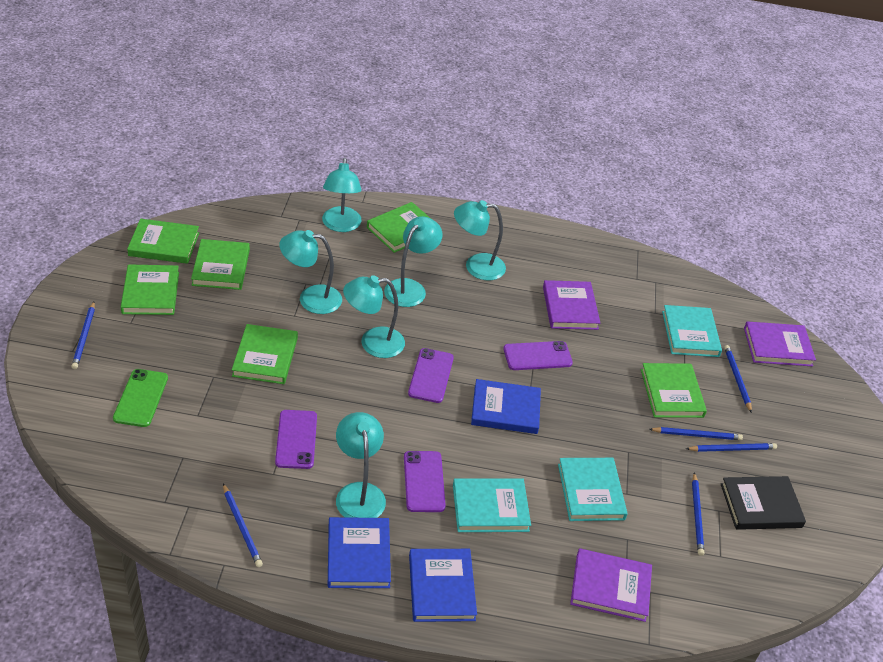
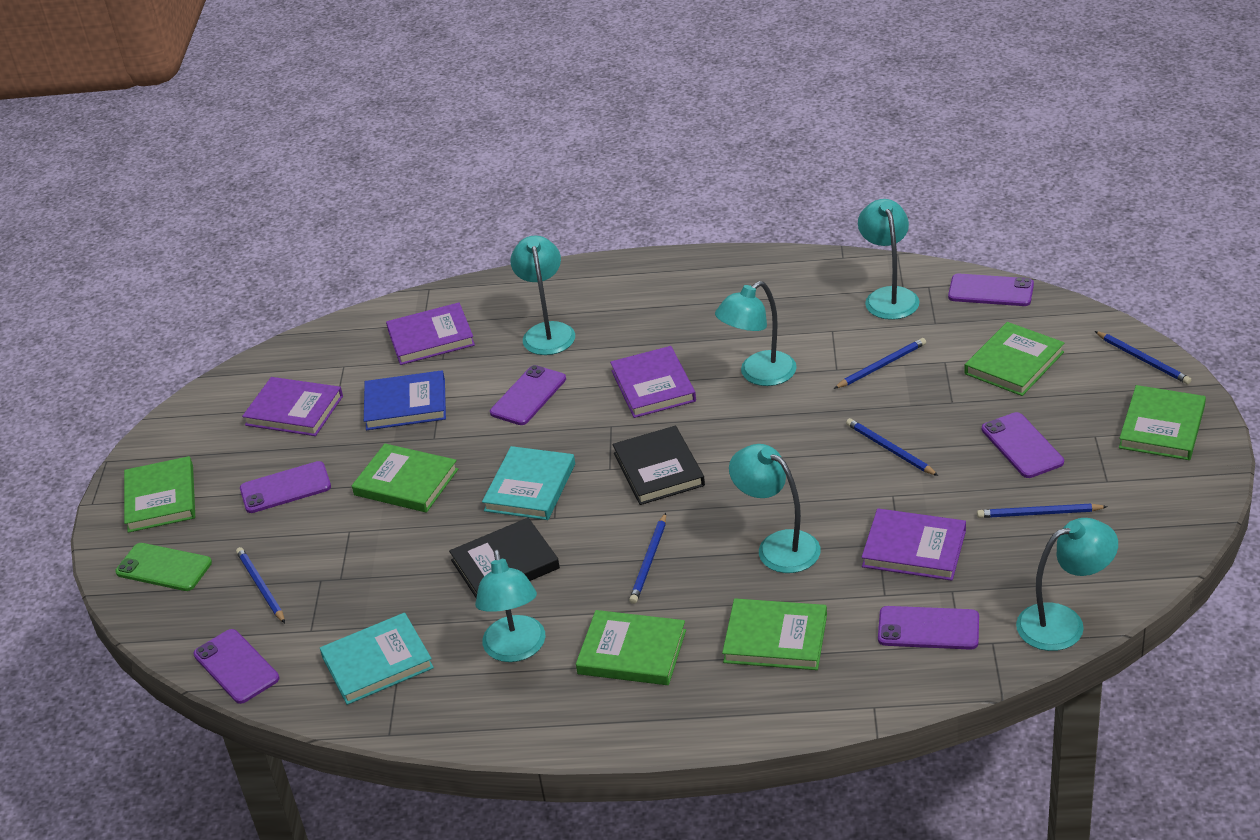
black book: 1 -> 2
blue book: 3 -> 1
purple book: 3 -> 4
purple phone: 4 -> 6
turquoise book: 3 -> 2

